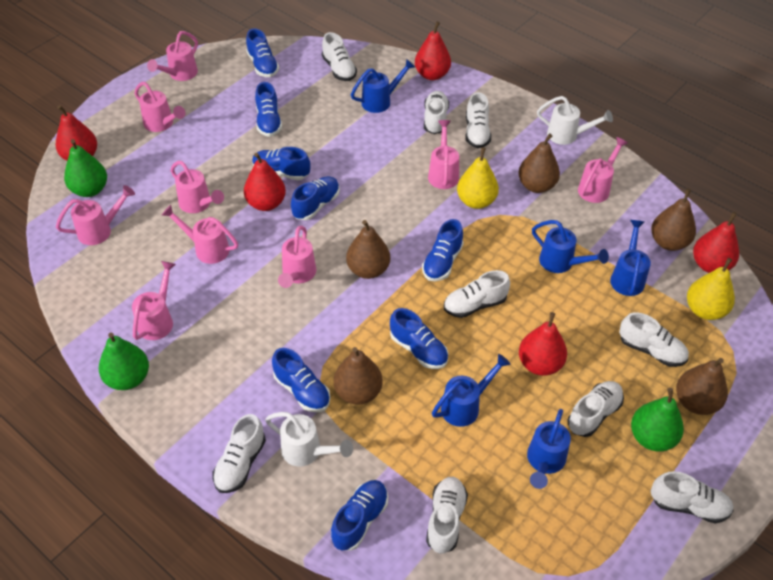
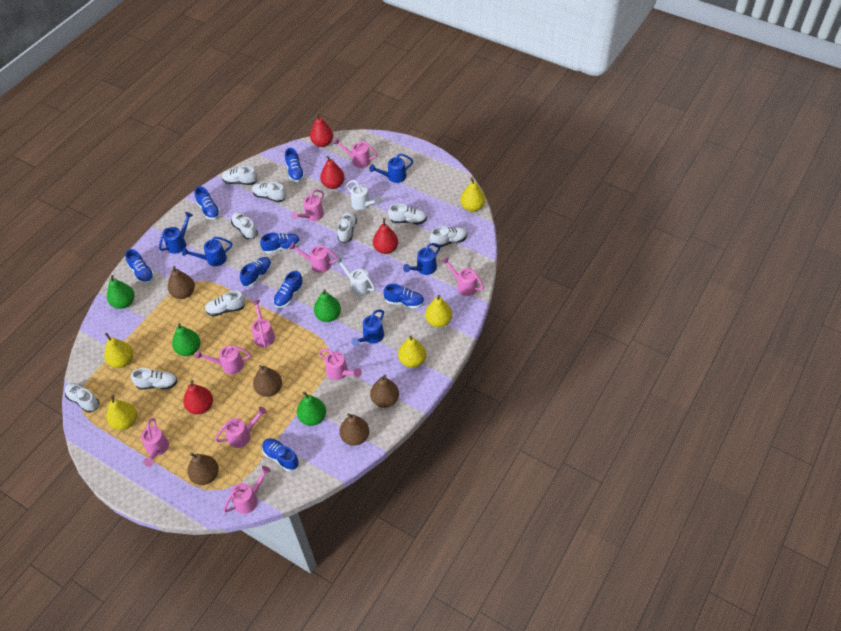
green pear: 3 -> 4
pink watering can: 9 -> 10
red pear: 5 -> 4
yellow pear: 2 -> 5

